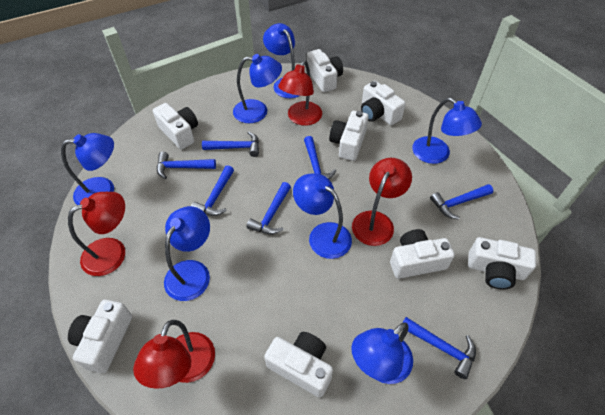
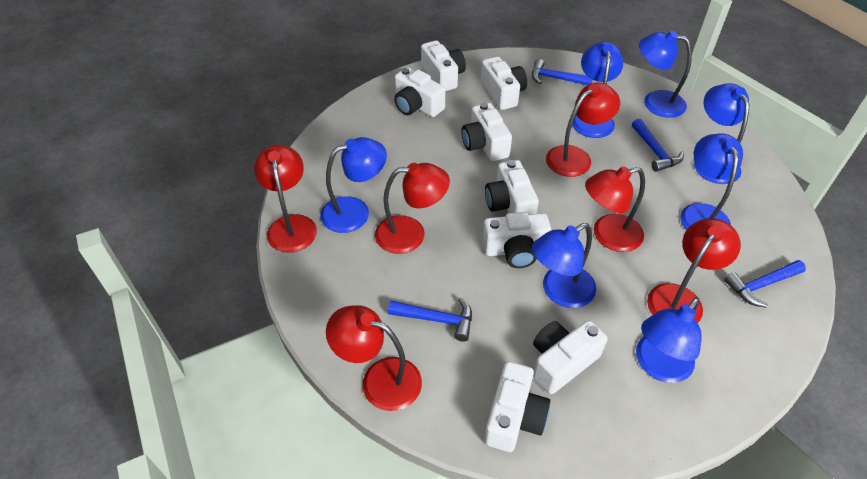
blue hammer: 7 -> 4
red lamp: 4 -> 6

